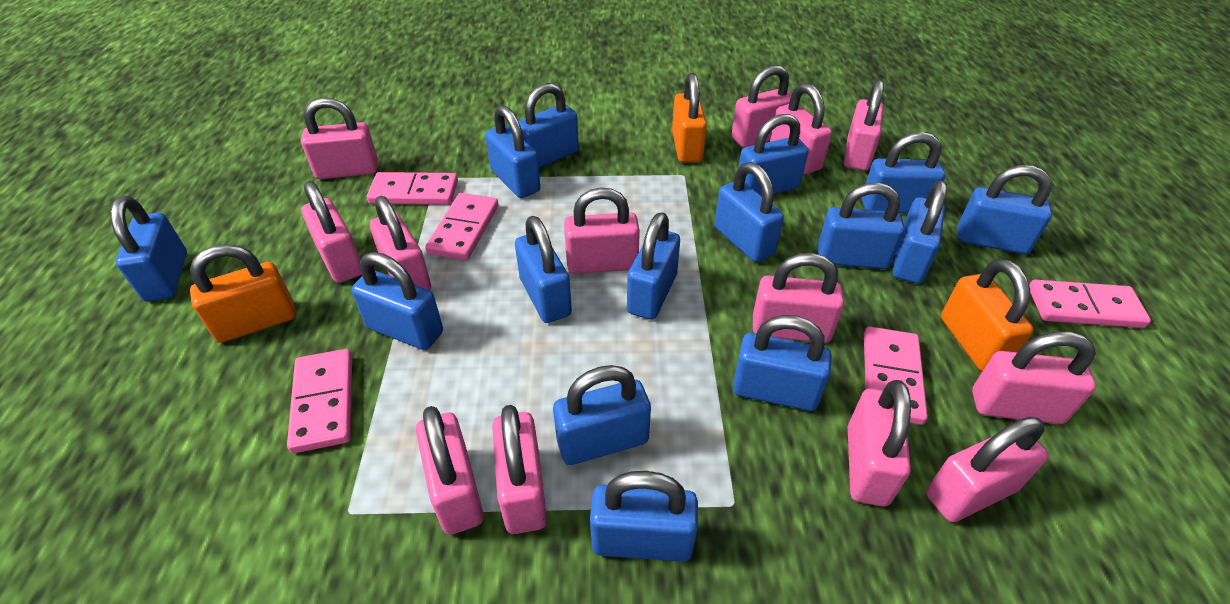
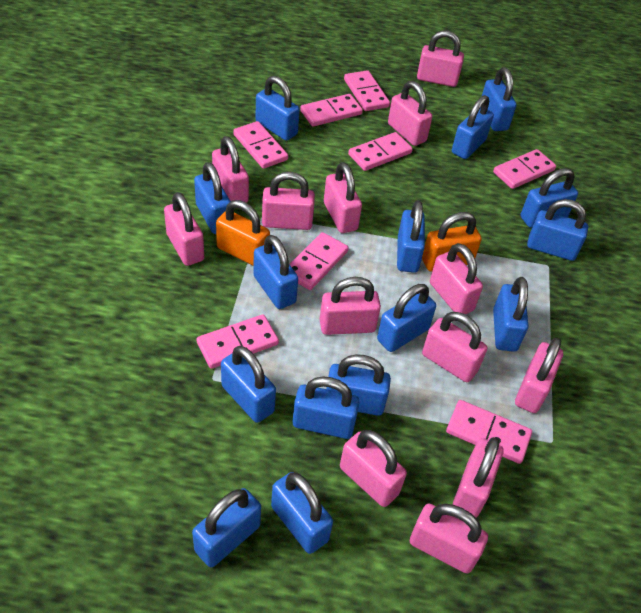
orange padlock: 3 -> 2
pink domino: 5 -> 8

